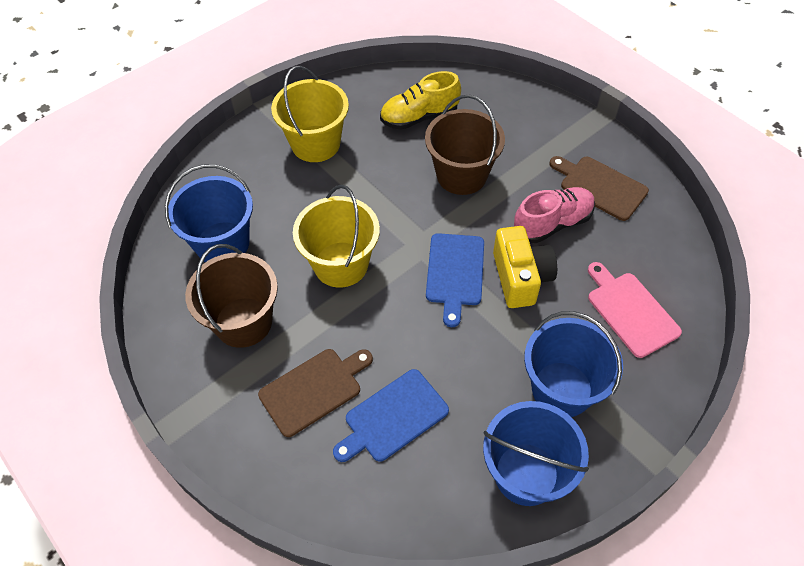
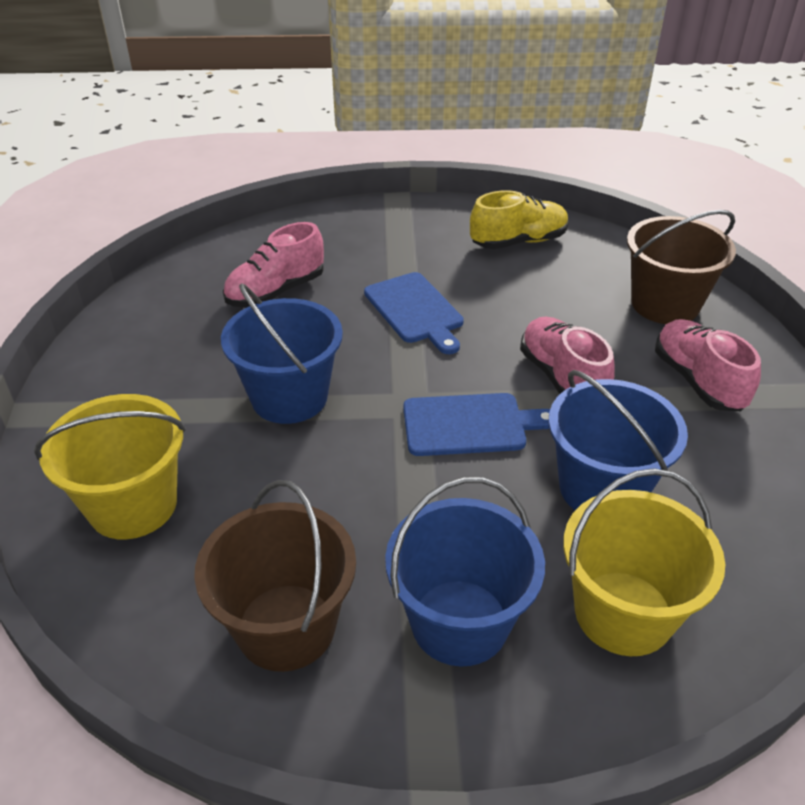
brown cutting board: 2 -> 0
pink cutting board: 1 -> 0
pink shoe: 1 -> 3
yellow camera: 1 -> 0

